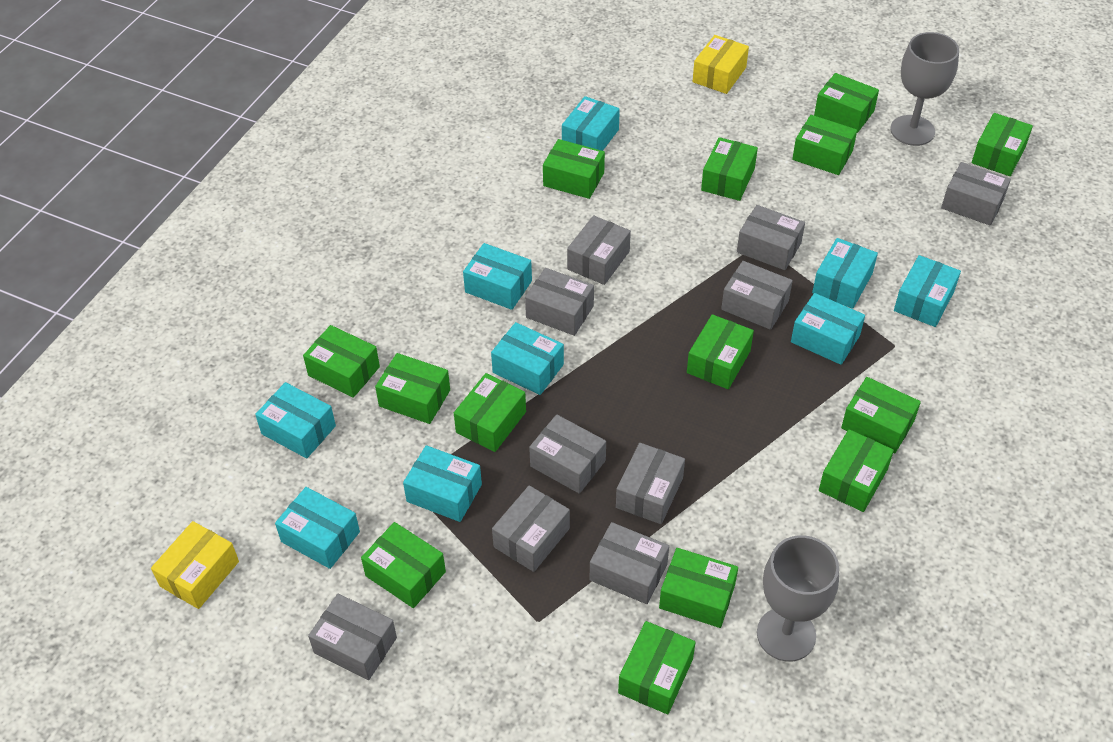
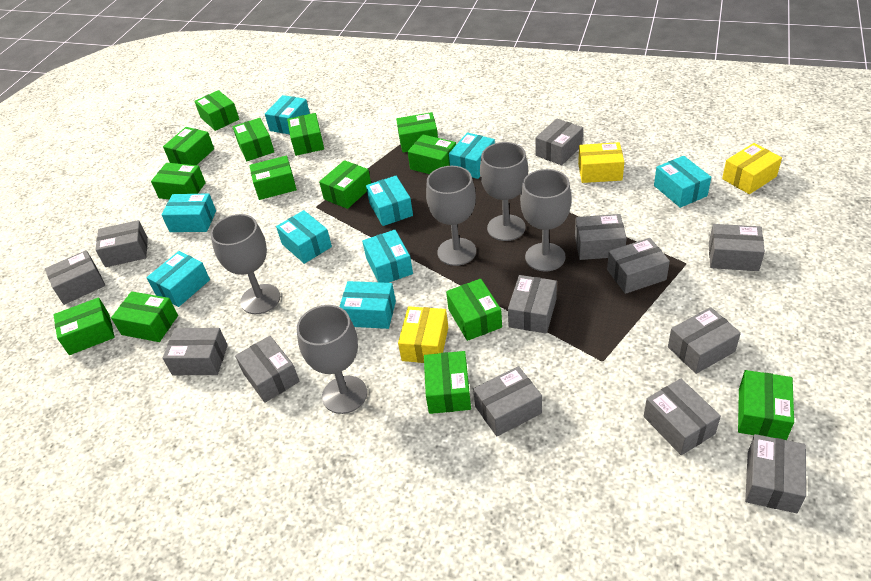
grey box: 10 -> 13
grey goblet: 2 -> 5
yellow box: 2 -> 3

